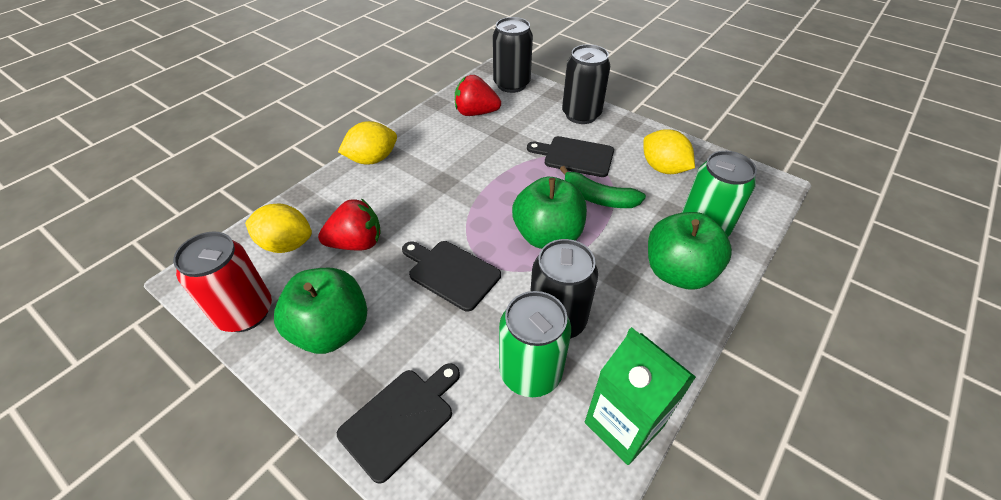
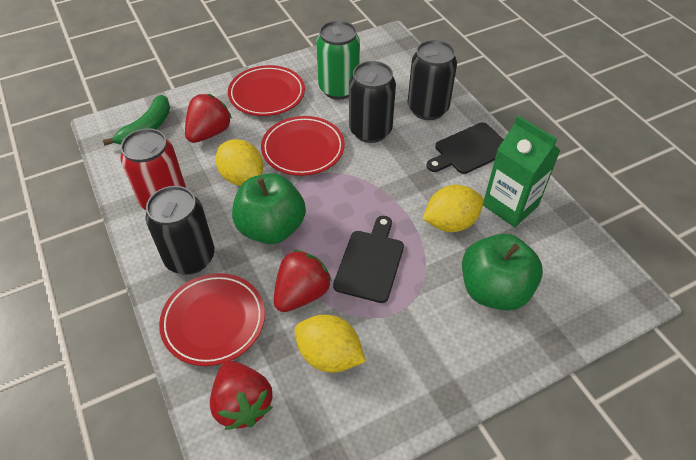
black cutting board: 3 -> 2
green apple: 3 -> 2
green can: 2 -> 1
red plate: 0 -> 3
red strawberry: 2 -> 3

